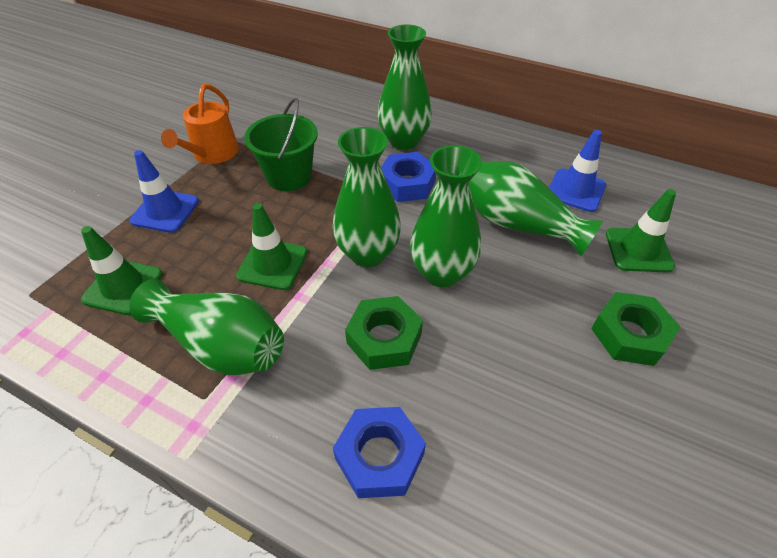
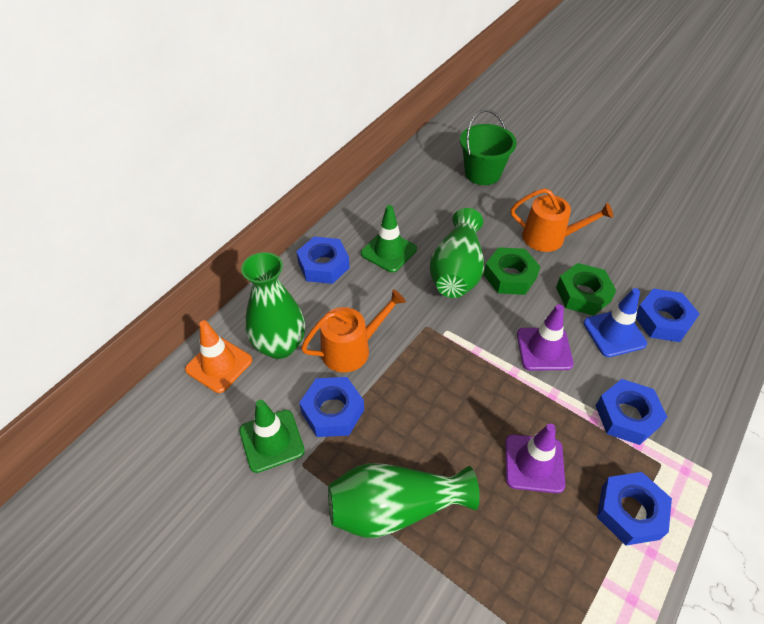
blue nut: 2 -> 5
blue traffic cone: 2 -> 1
green traffic cone: 3 -> 2
green vase: 5 -> 3
orange traffic cone: 0 -> 1
orange watering can: 1 -> 2
purple traffic cone: 0 -> 2

